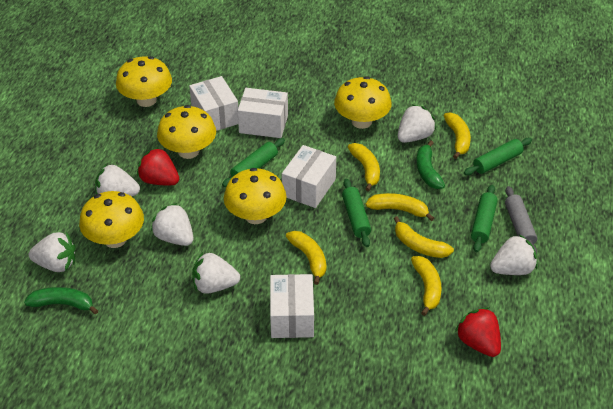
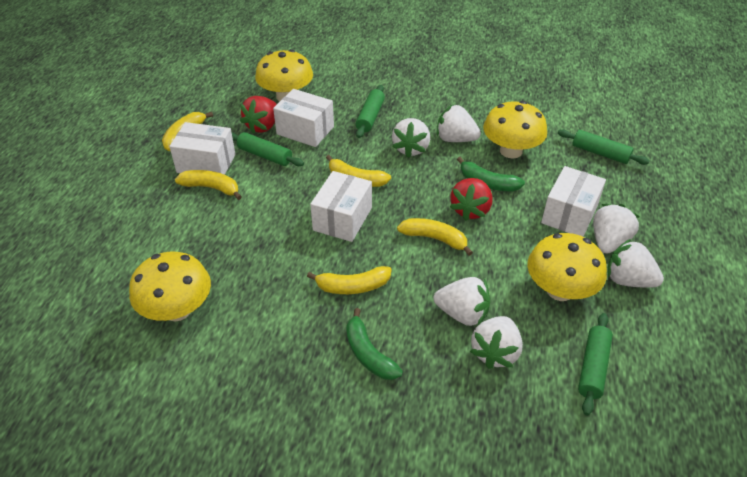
grey rolling pin: 1 -> 0
yellow banana: 6 -> 5
yellow mushroom: 5 -> 4

